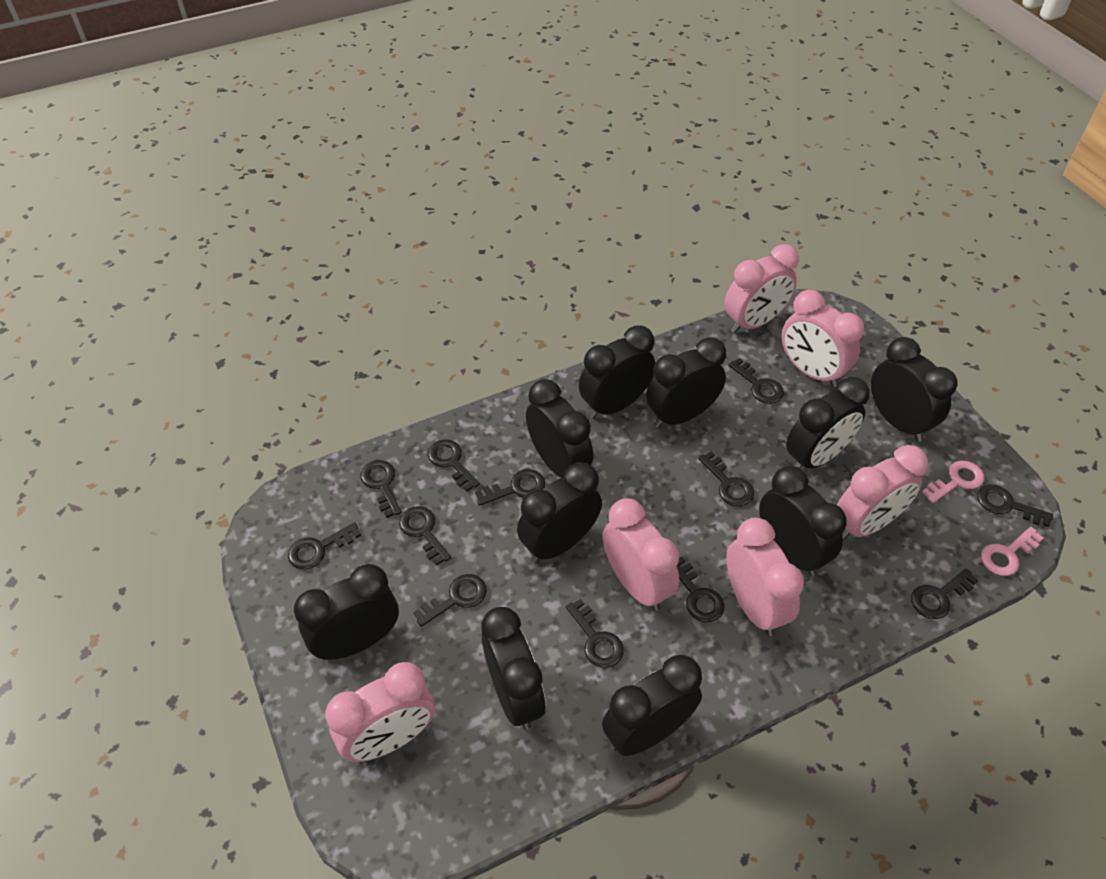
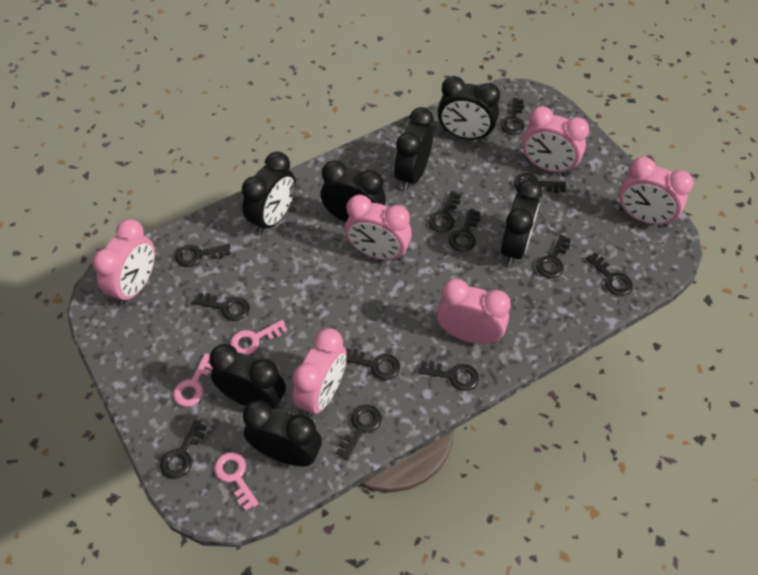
black clock: 10 -> 7
pink key: 2 -> 3

